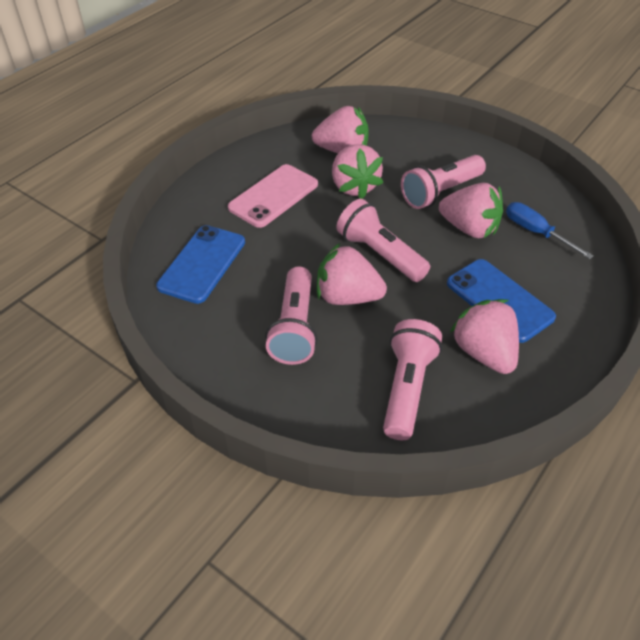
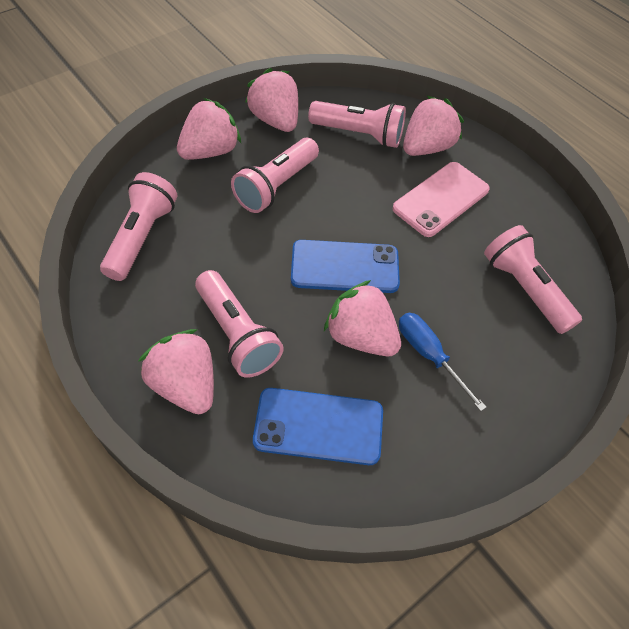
pink flashlight: 4 -> 5

